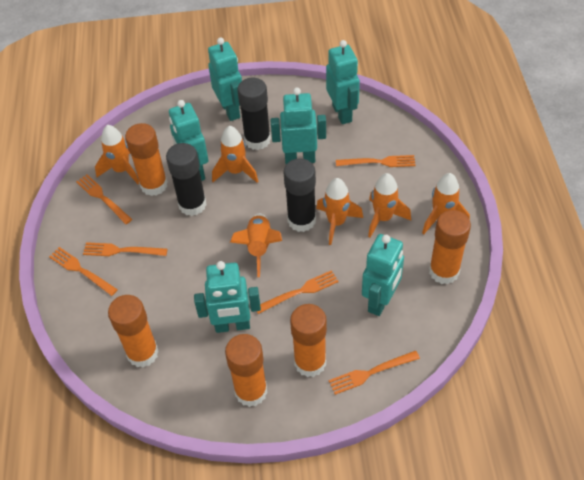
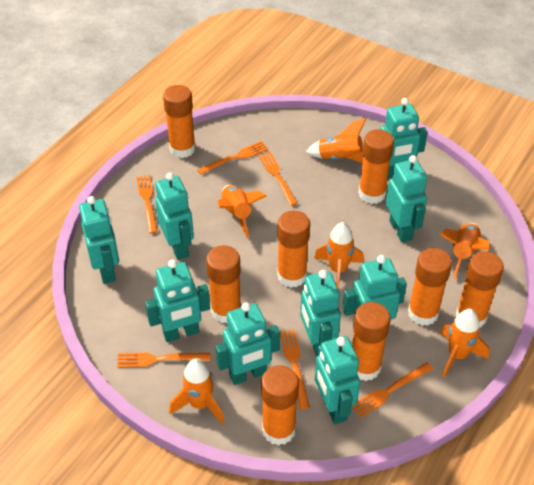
black glue stick: 3 -> 0
orange glue stick: 5 -> 8
turquoise robot: 6 -> 9

